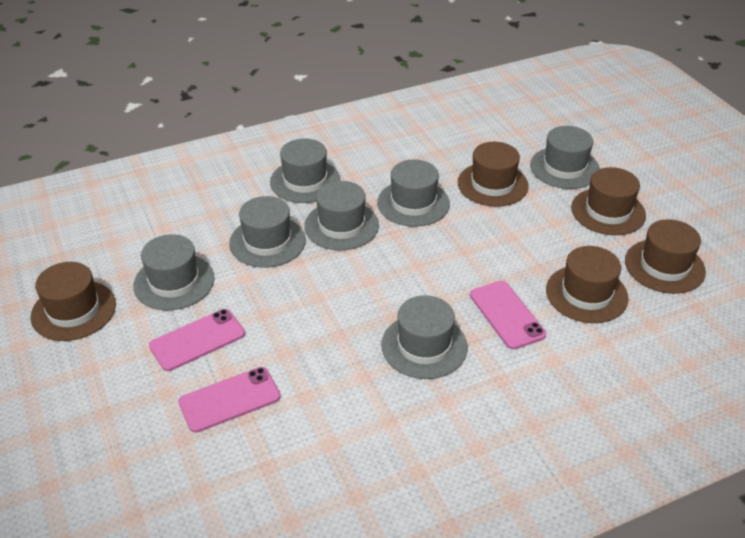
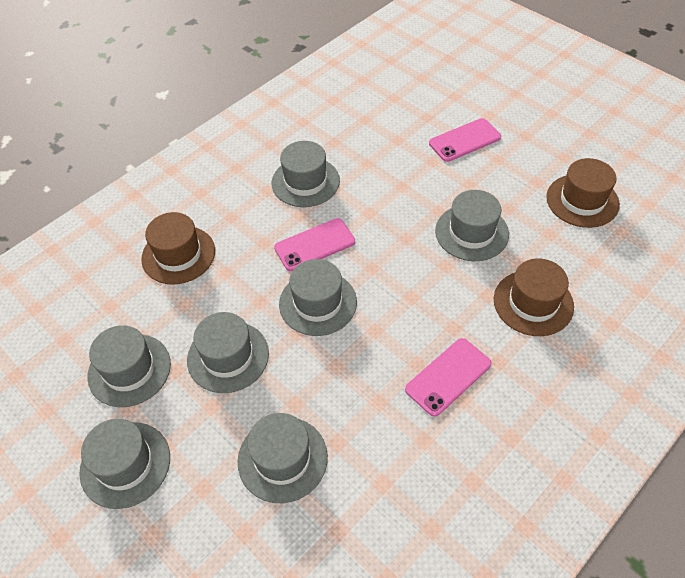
brown hat: 5 -> 3

